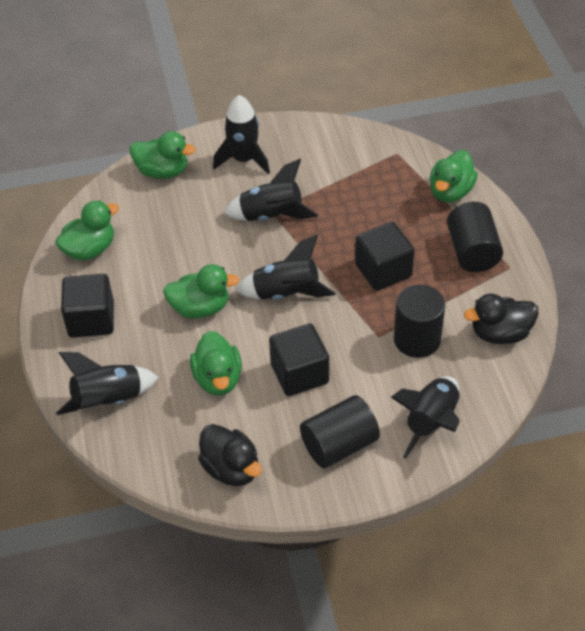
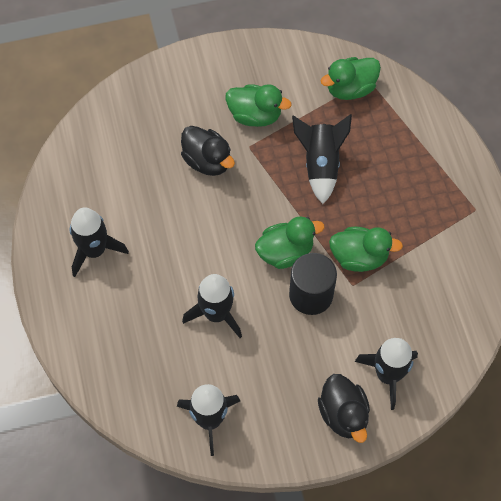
black cube: 3 -> 0
black cylinder: 3 -> 1
green duck: 5 -> 4

